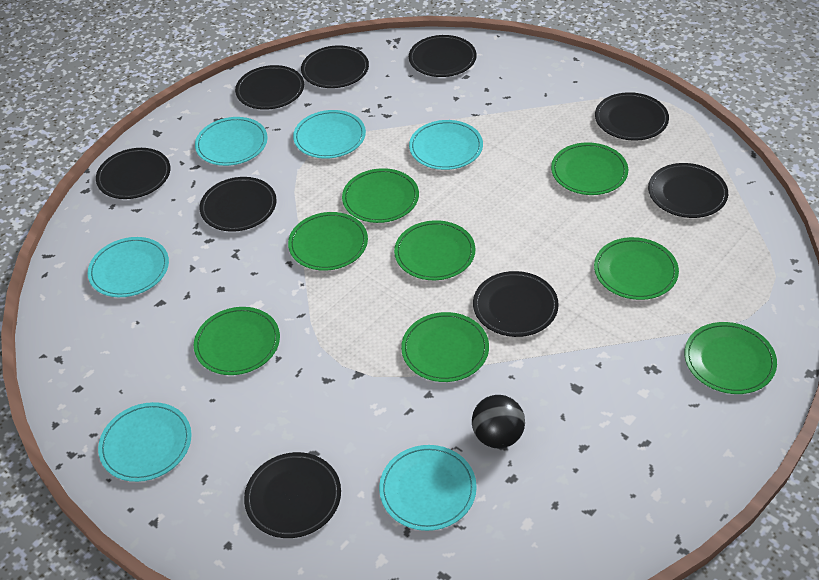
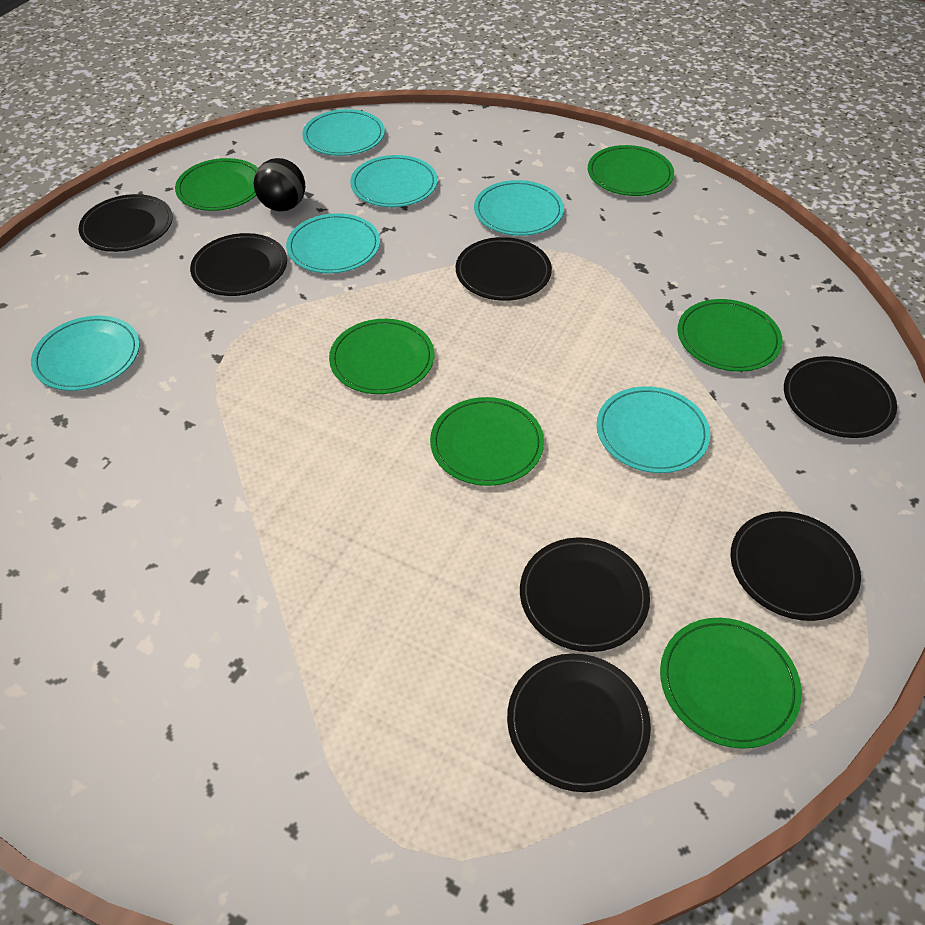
black plate: 9 -> 7
green plate: 8 -> 6

